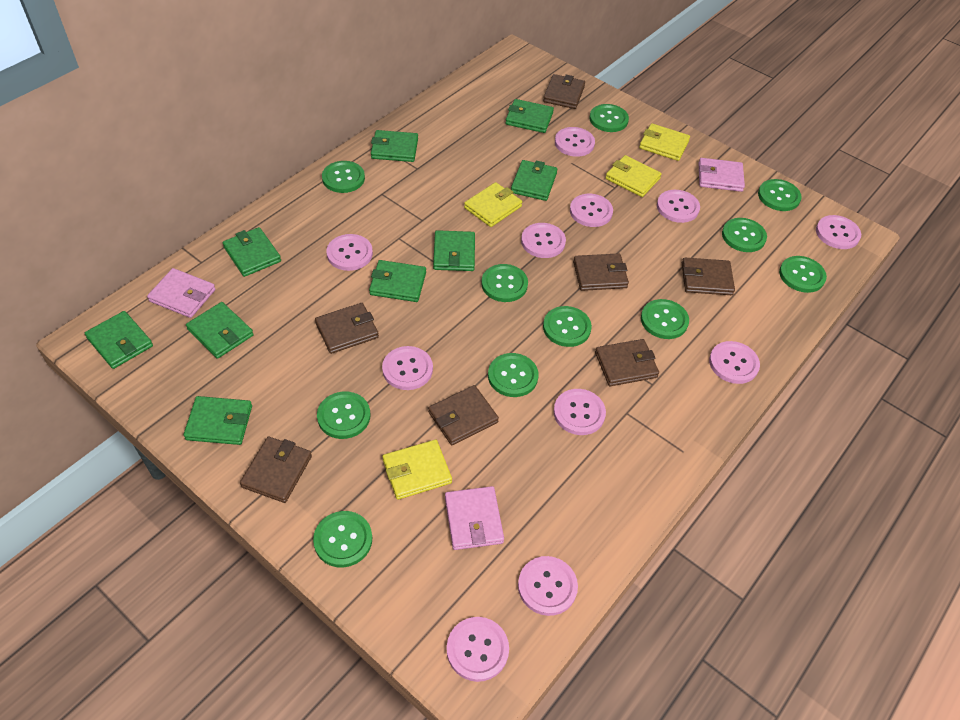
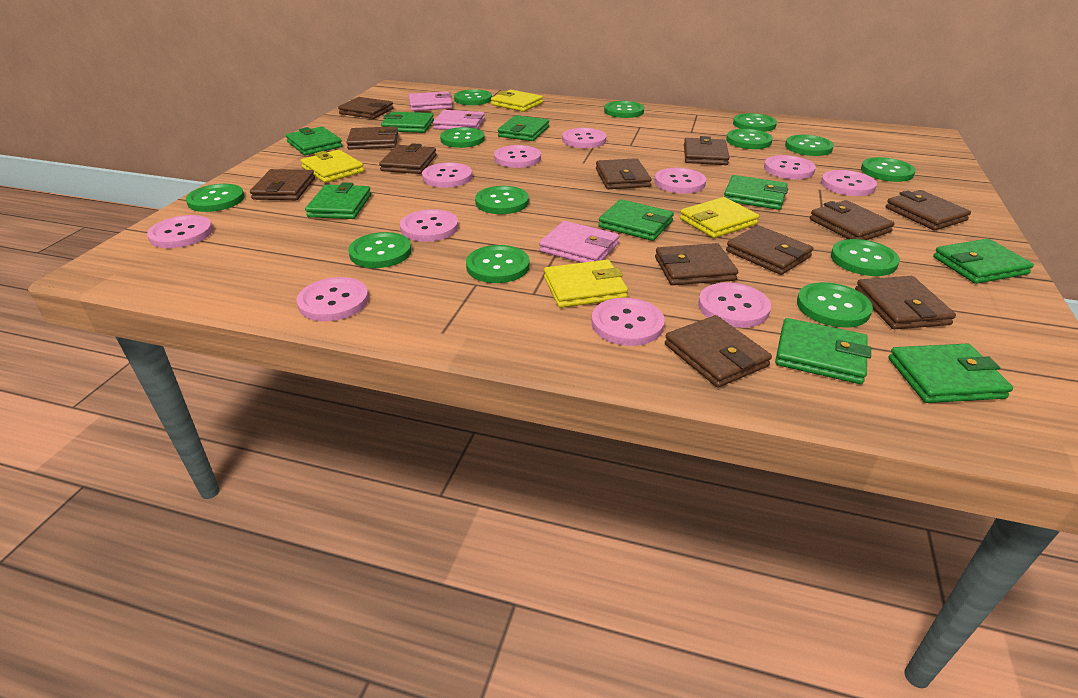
brown wallet: 7 -> 12
green button: 11 -> 13

